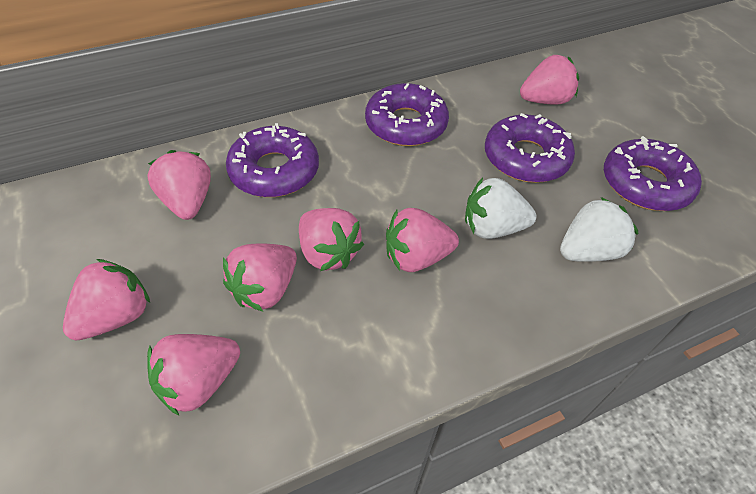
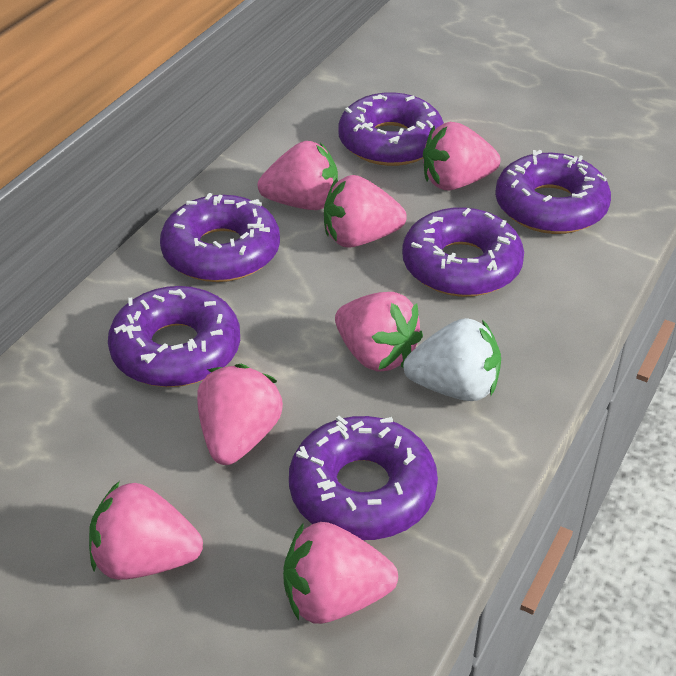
purple donut: 4 -> 6
white strawberry: 2 -> 1

